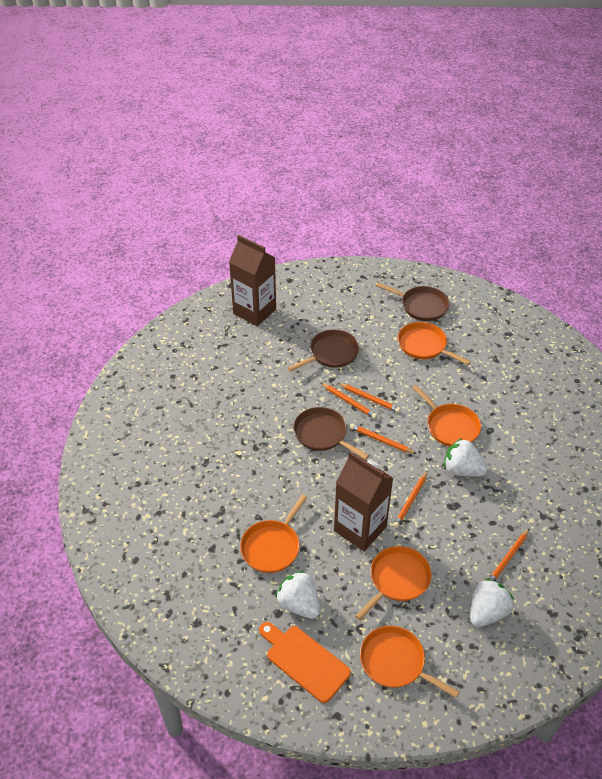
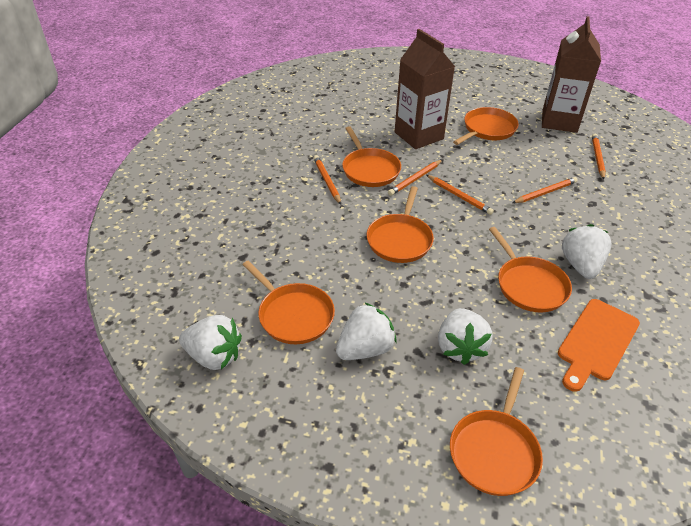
brown pan: 3 -> 0
orange pan: 5 -> 6
white strawberry: 3 -> 4

